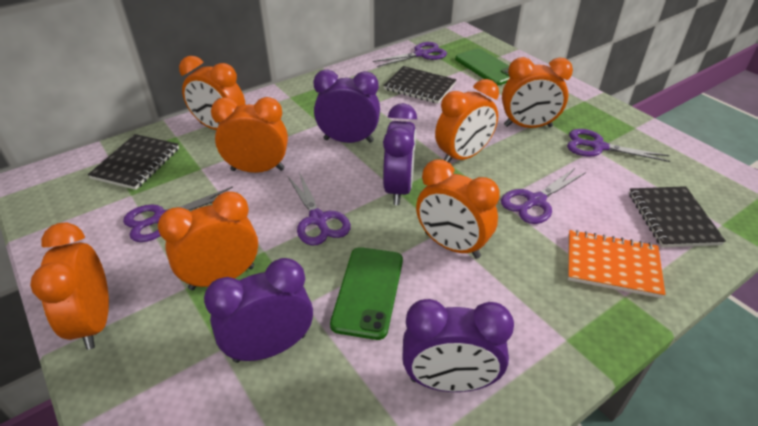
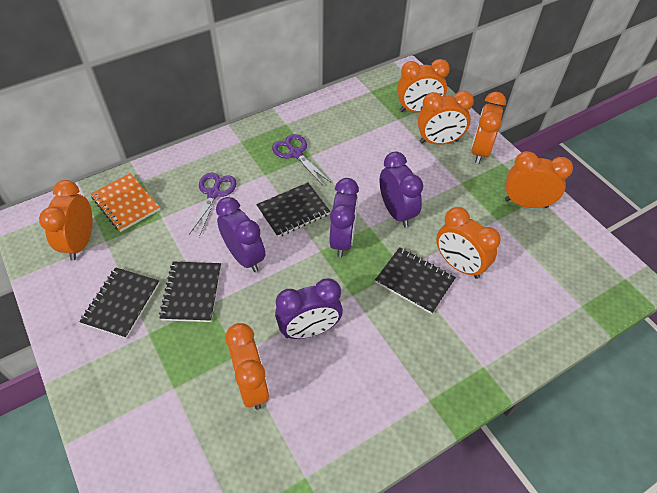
black notebook: 3 -> 4
green phone: 2 -> 0
purple scissors: 5 -> 2

